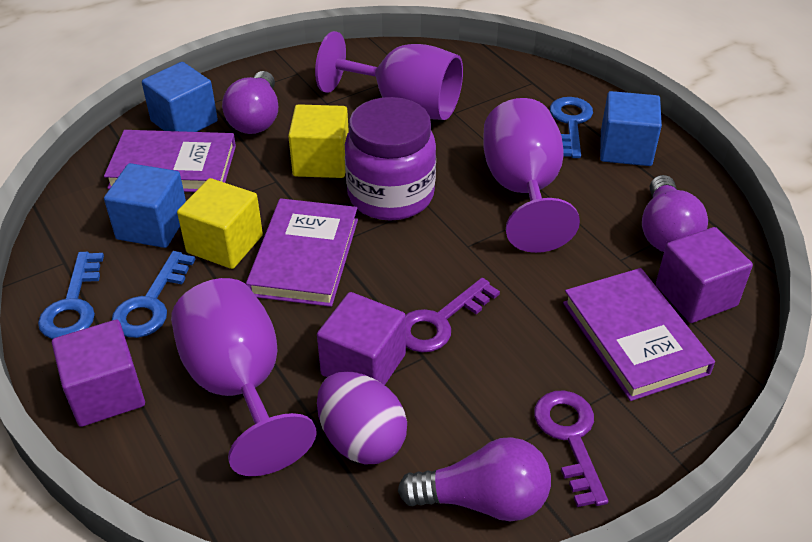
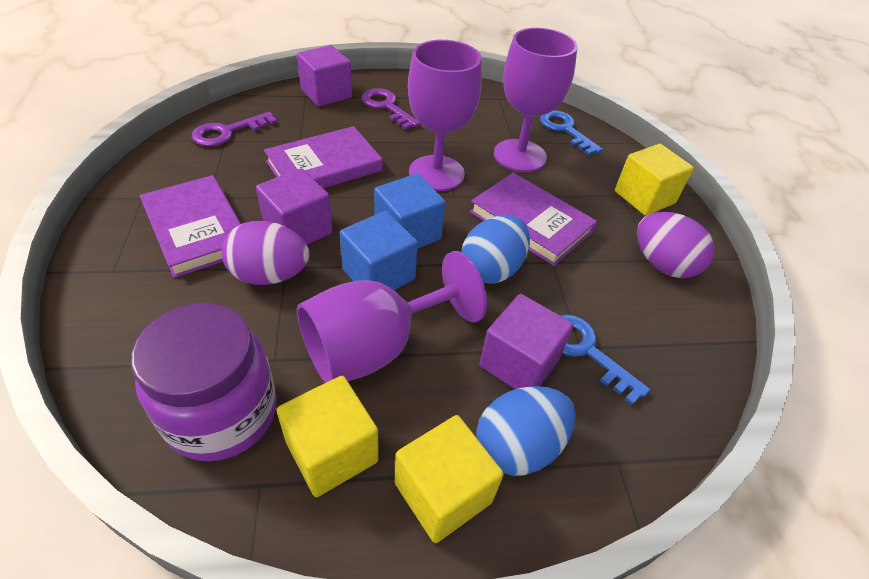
blue cube: 3 -> 2
blue egg: 0 -> 2
blue key: 3 -> 2
purple egg: 1 -> 2
purple light bulb: 3 -> 0
yellow cube: 2 -> 3

